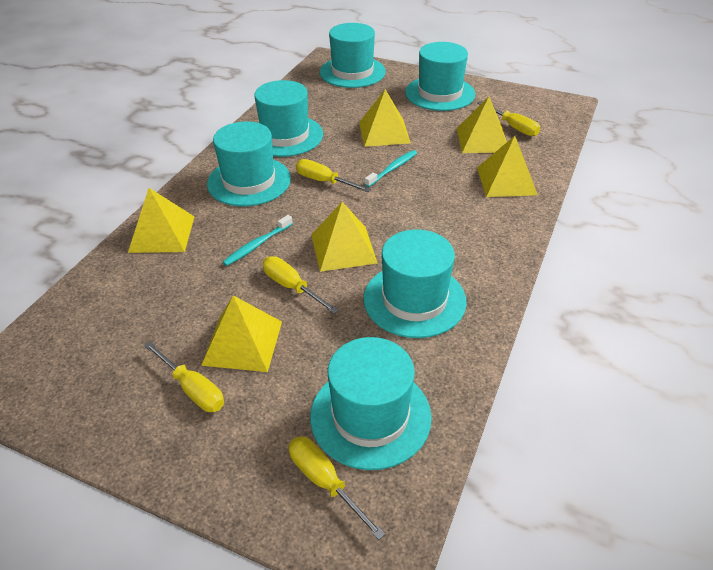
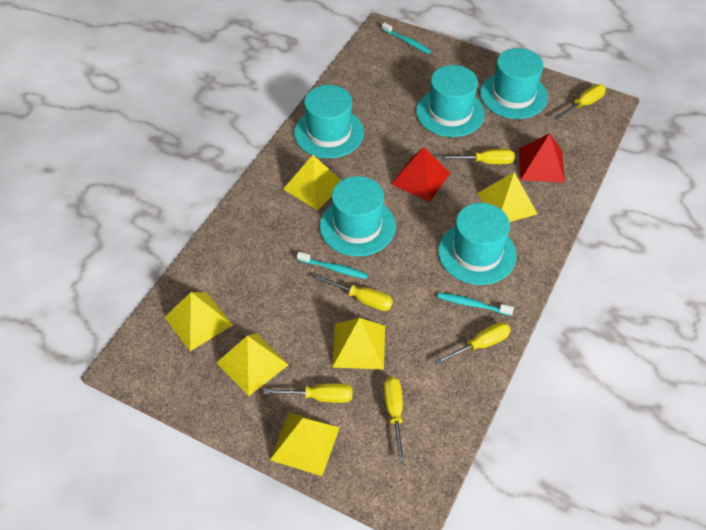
red pyramid: 0 -> 2
turquoise hat: 6 -> 5
turquoise toothbrush: 2 -> 3
yellow screwdriver: 5 -> 6

